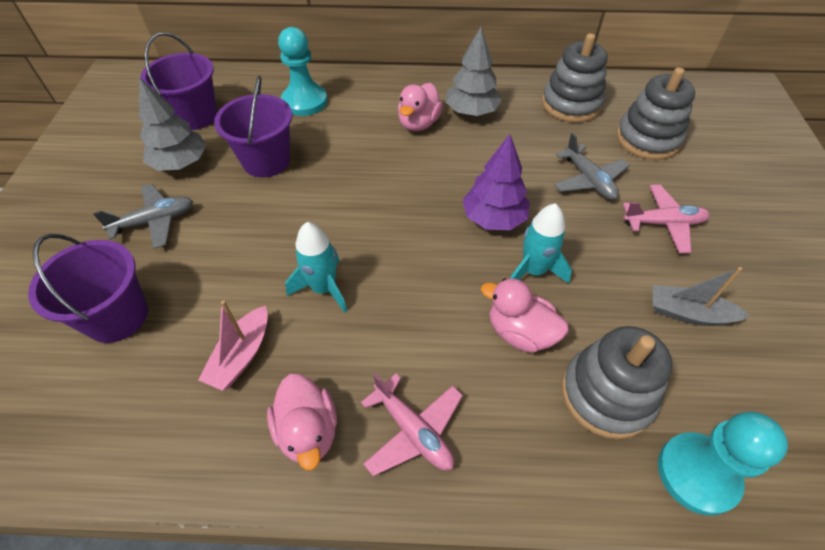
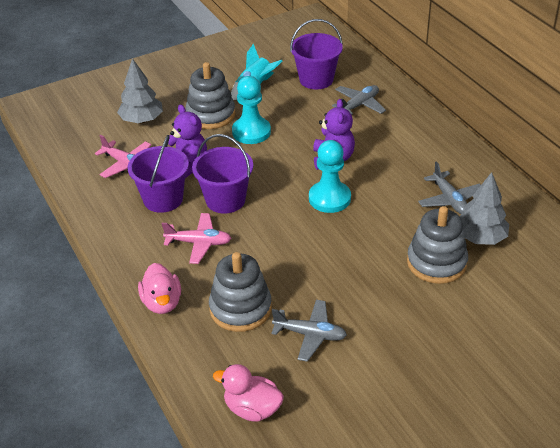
grey boat: 1 -> 0
grey plane: 2 -> 3
pink boat: 1 -> 0
pink duck: 3 -> 2
purple teddy bear: 0 -> 2
purple tree: 1 -> 0
turquoise rocket: 2 -> 1

